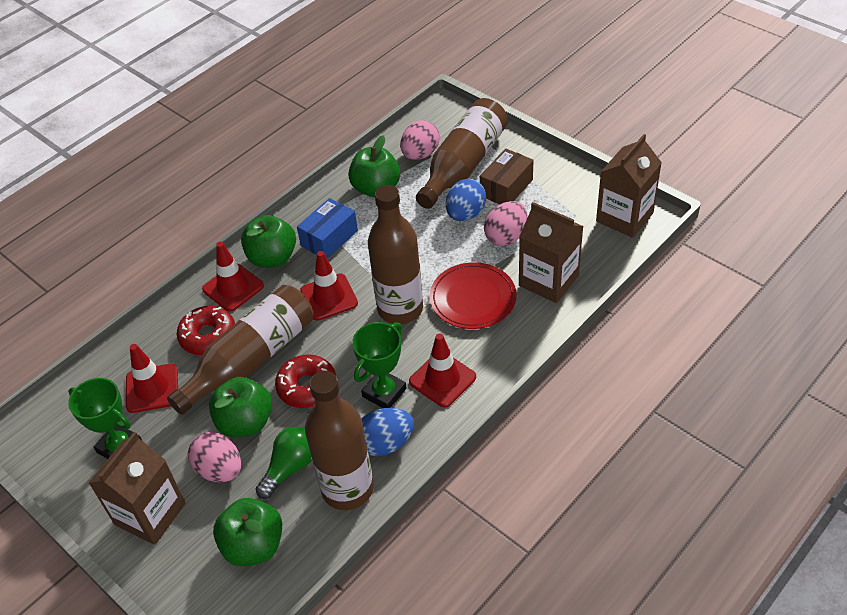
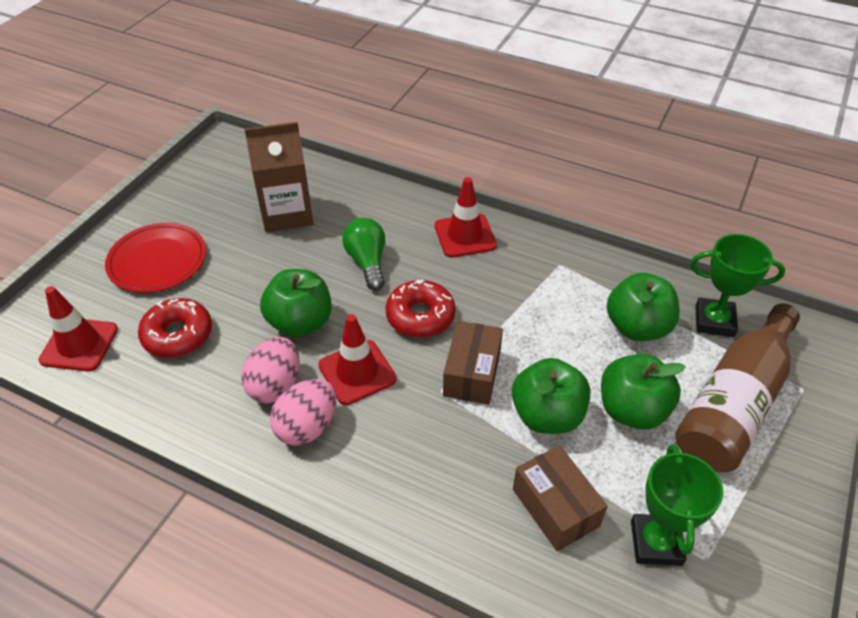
blue box: 1 -> 0
blue egg: 2 -> 0
brown bottle: 4 -> 1
brown box: 1 -> 2
brown carton: 3 -> 1
pink egg: 3 -> 2
red traffic cone: 4 -> 3

